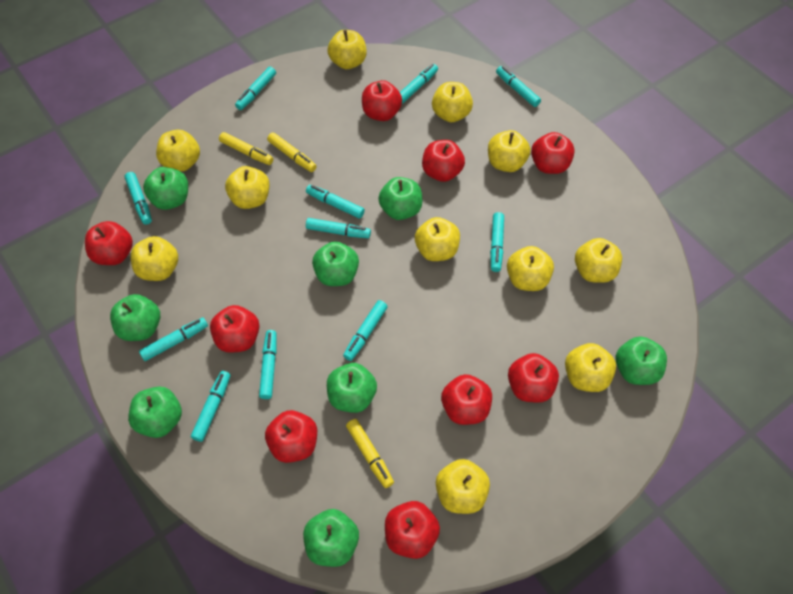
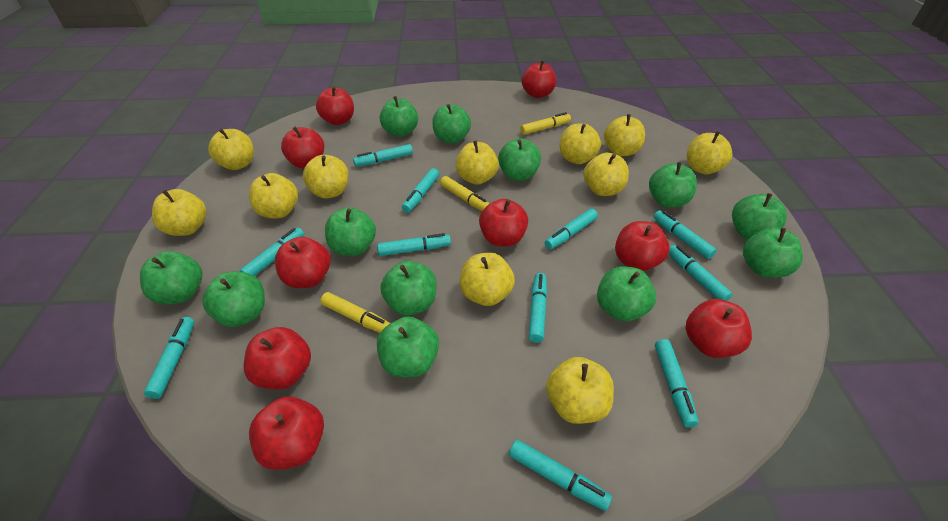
green apple: 8 -> 12

